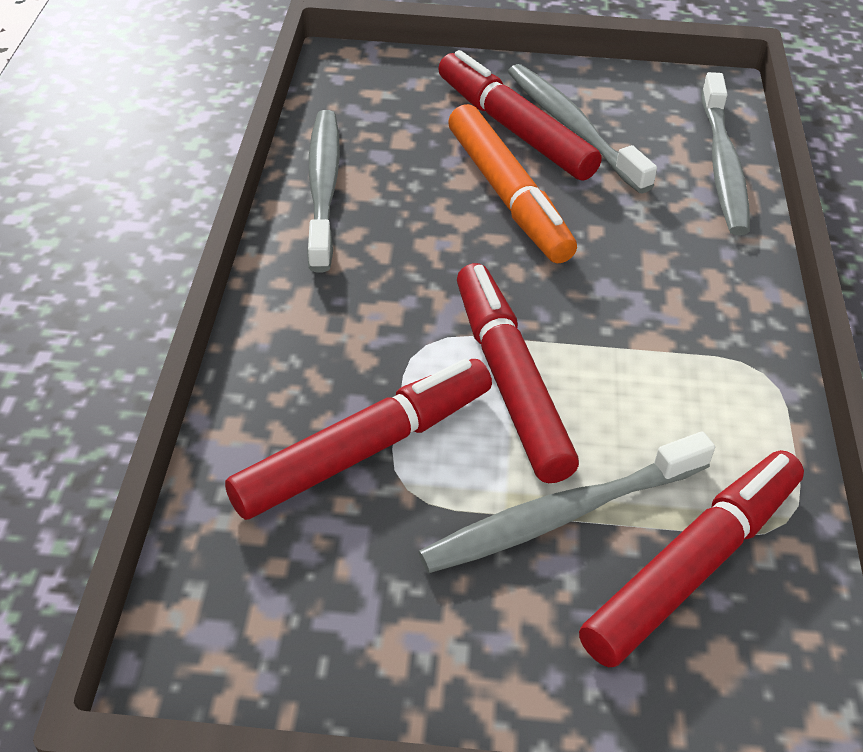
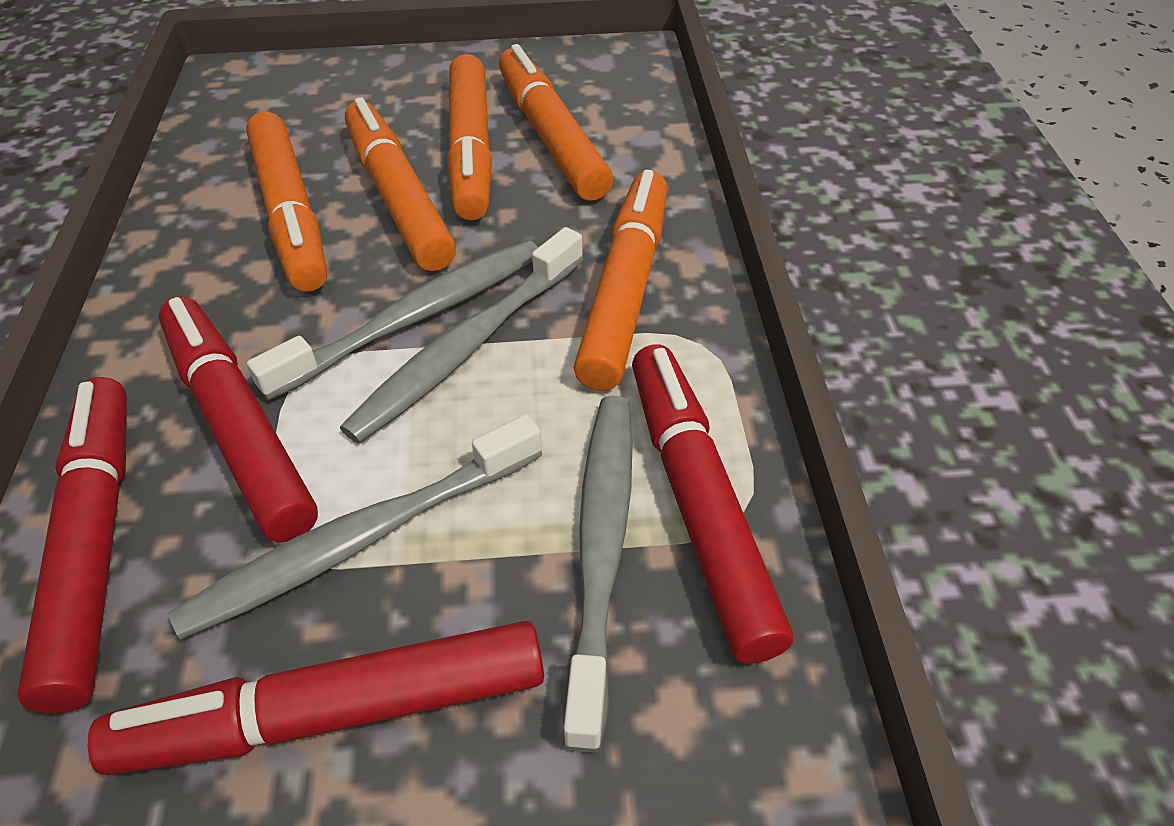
orange marker: 1 -> 5

